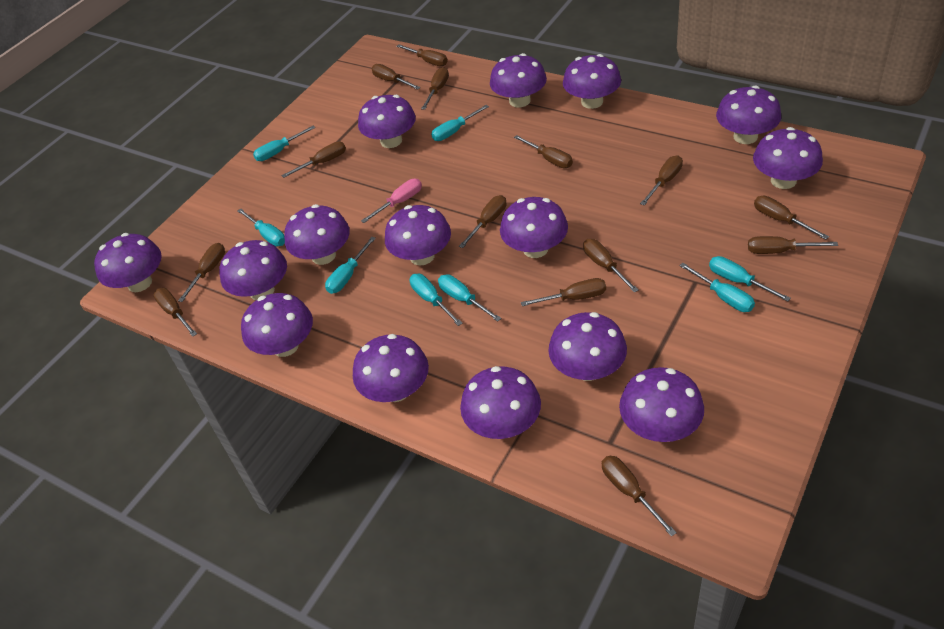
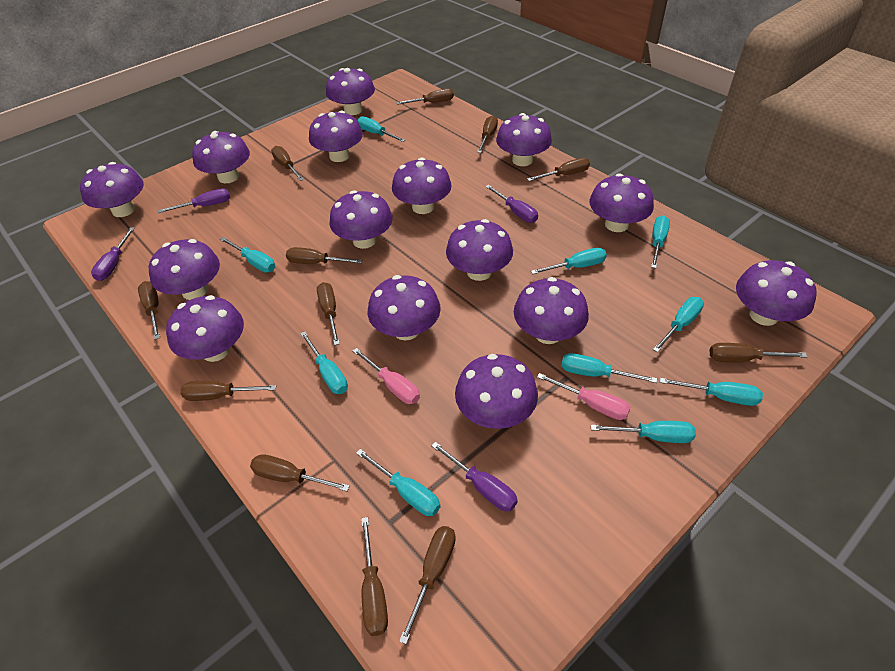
brown screwdriver: 14 -> 12
pink screwdriver: 1 -> 2
purple screwdriver: 0 -> 4
turquoise screwdriver: 8 -> 10

